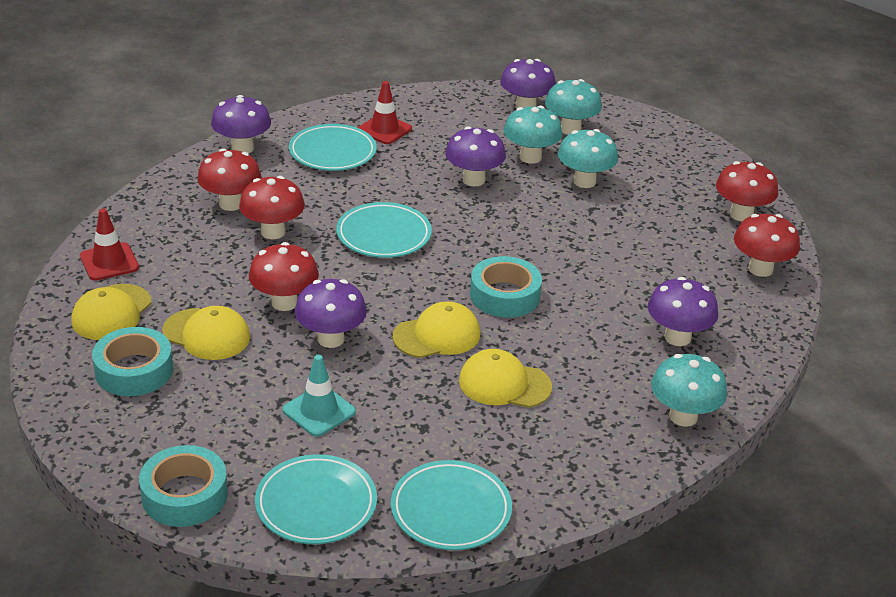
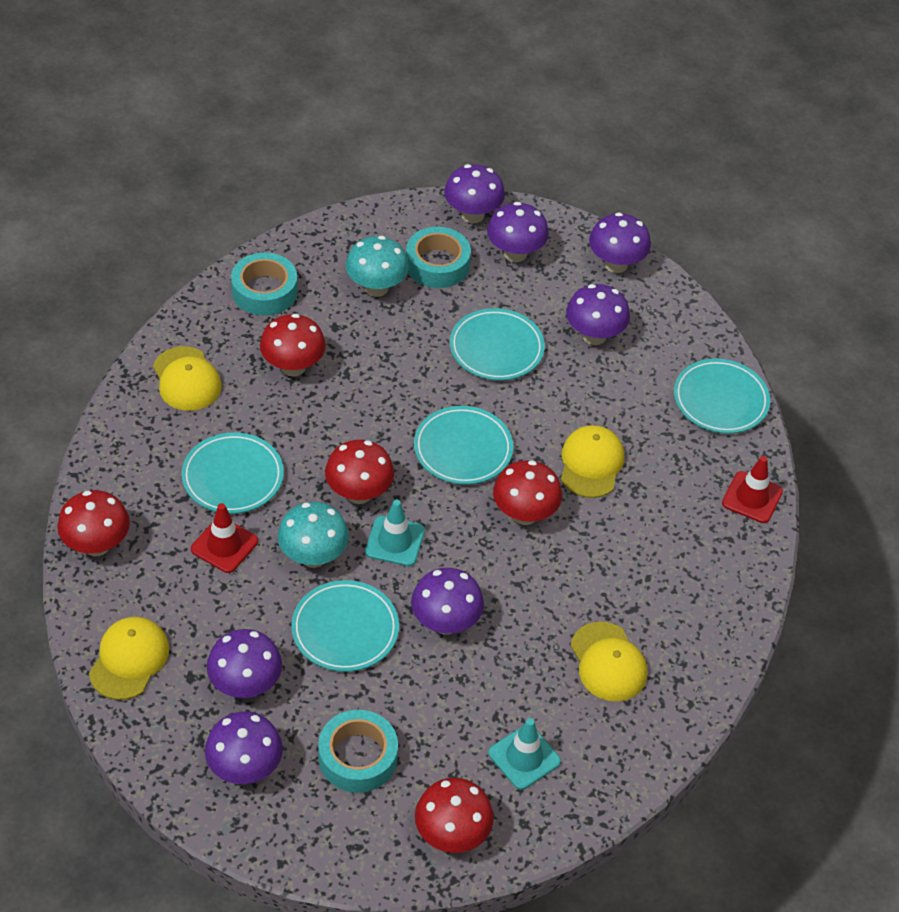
purple mushroom: 5 -> 7
turquoise mushroom: 4 -> 2
turquoise plate: 4 -> 5
turquoise traffic cone: 1 -> 2

